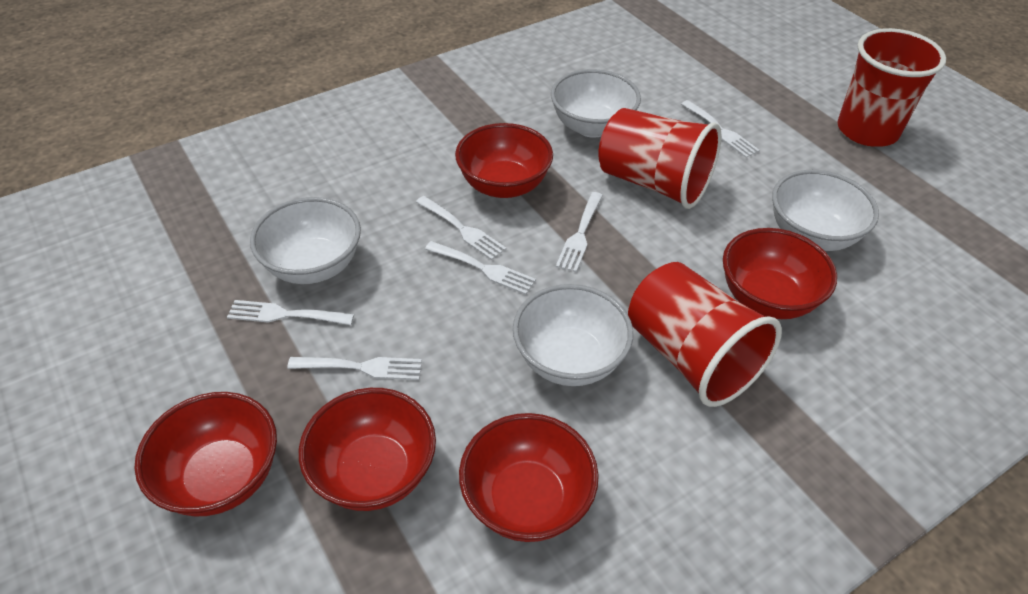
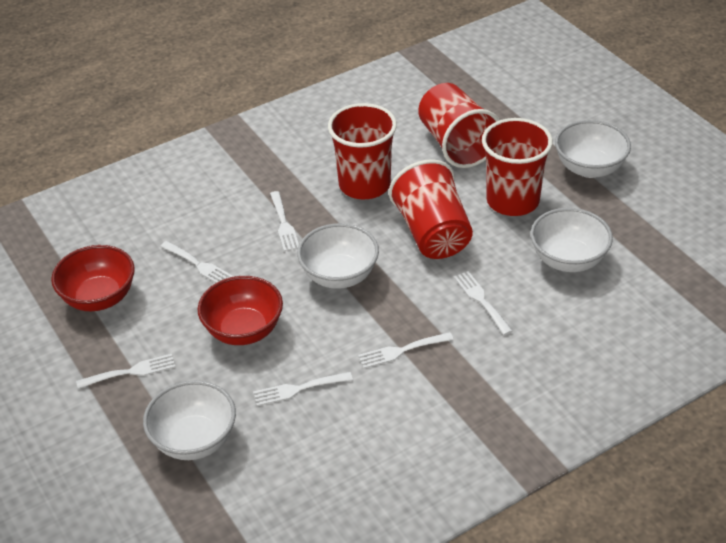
red bowl: 5 -> 2
red cup: 3 -> 4

